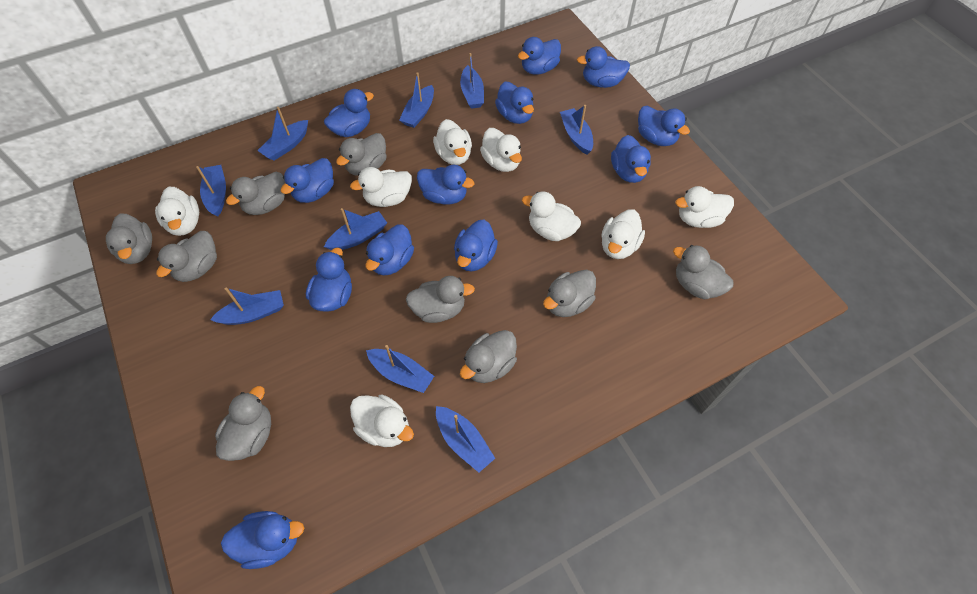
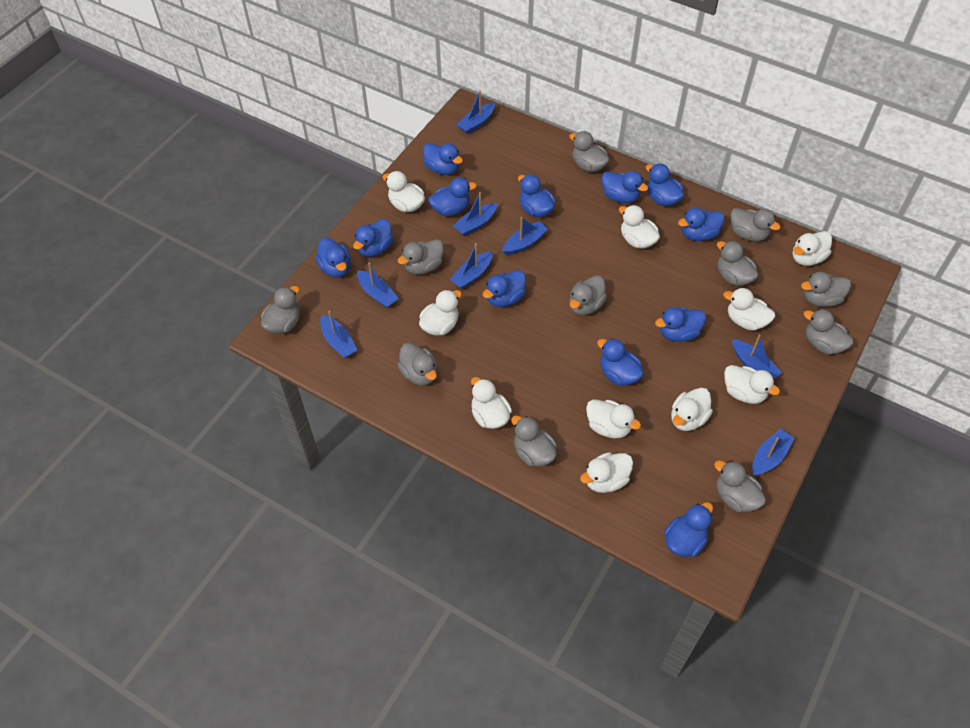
blue boat: 9 -> 8
grey duck: 9 -> 11
white duck: 8 -> 10

